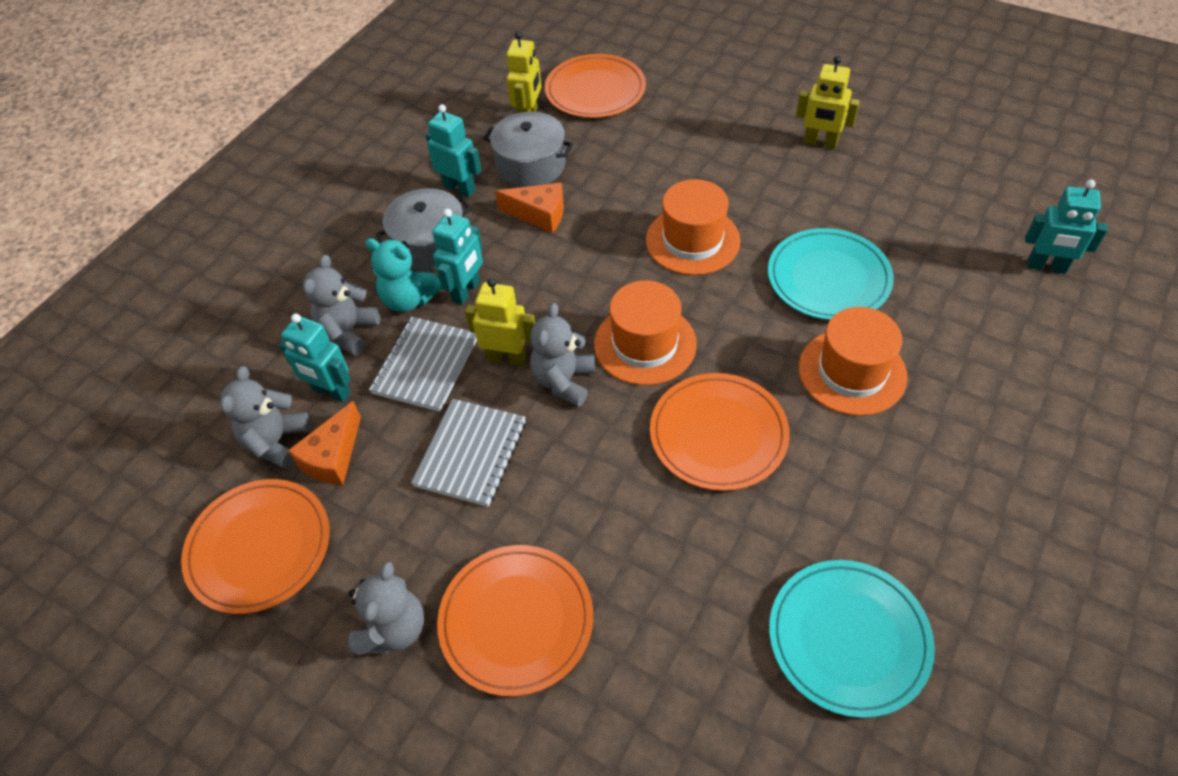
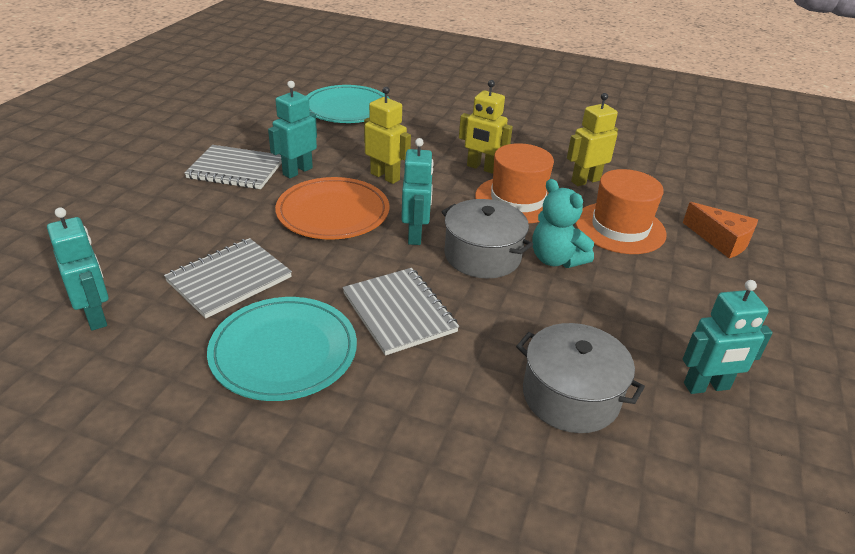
grey notebook: 2 -> 3
grey teddy bear: 4 -> 0
orange cheese: 2 -> 1
orange hat: 3 -> 2
orange plate: 4 -> 1

